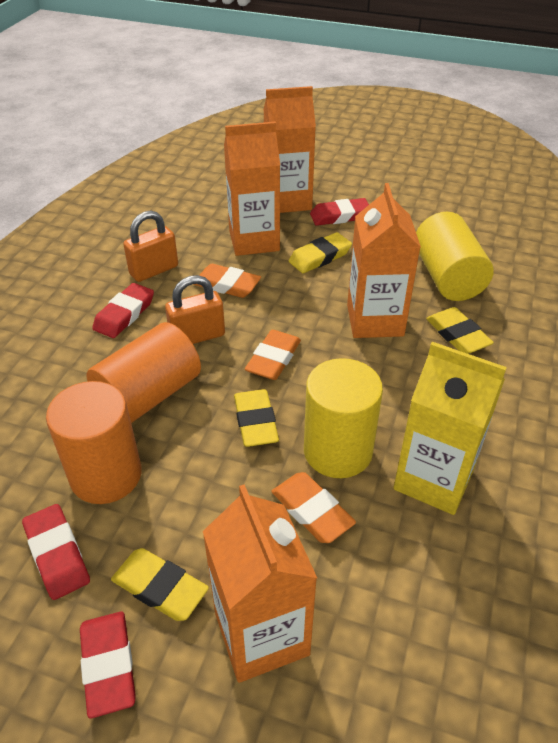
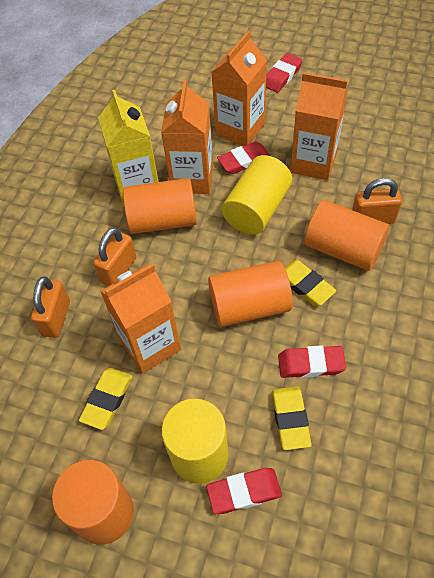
orange cylinder: 2 -> 4
orange eraser: 3 -> 0
orange padlock: 2 -> 3
yellow eraser: 4 -> 3

